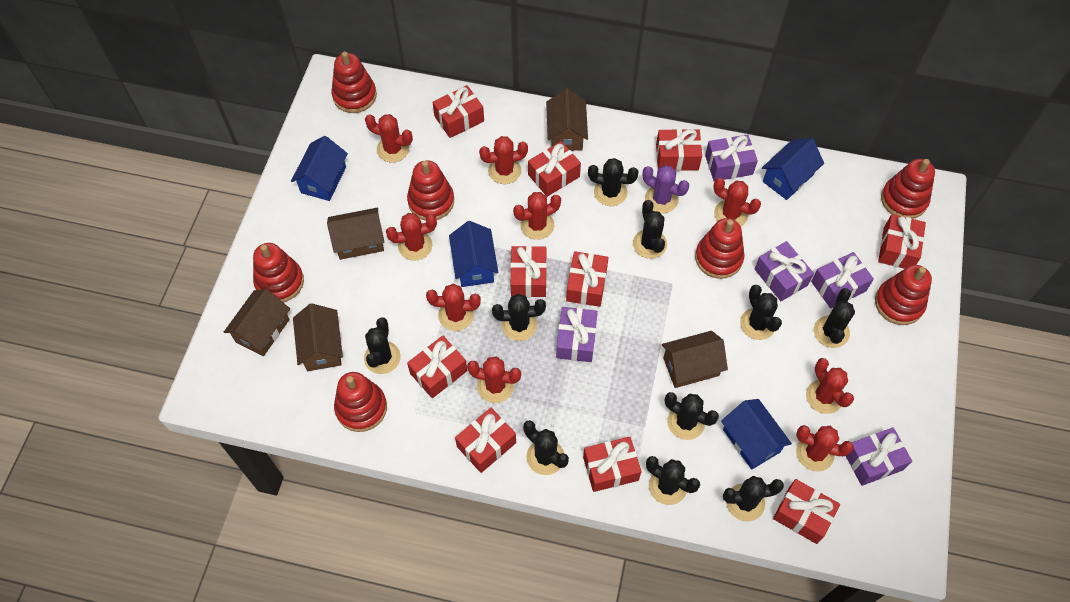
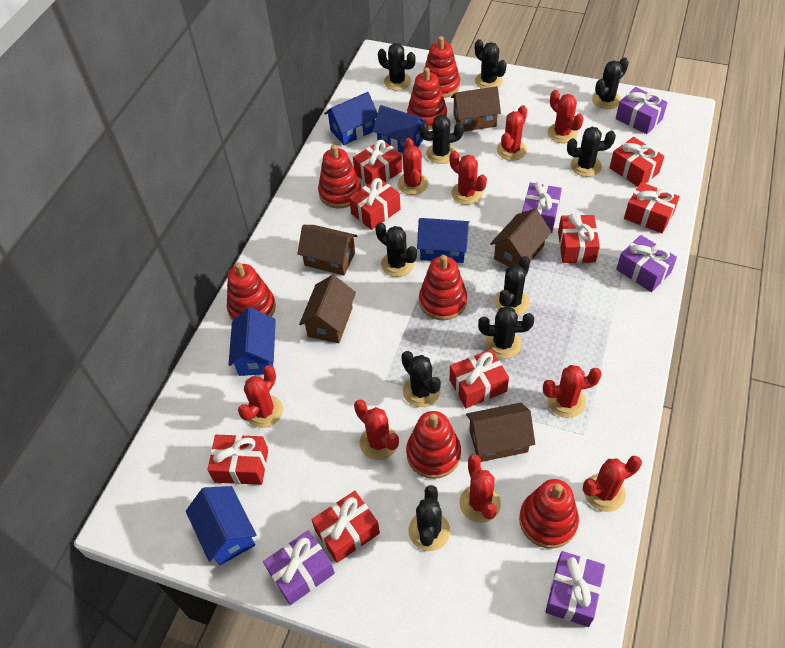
blue house: 4 -> 5
purple cactus: 1 -> 0
red gift: 10 -> 8

